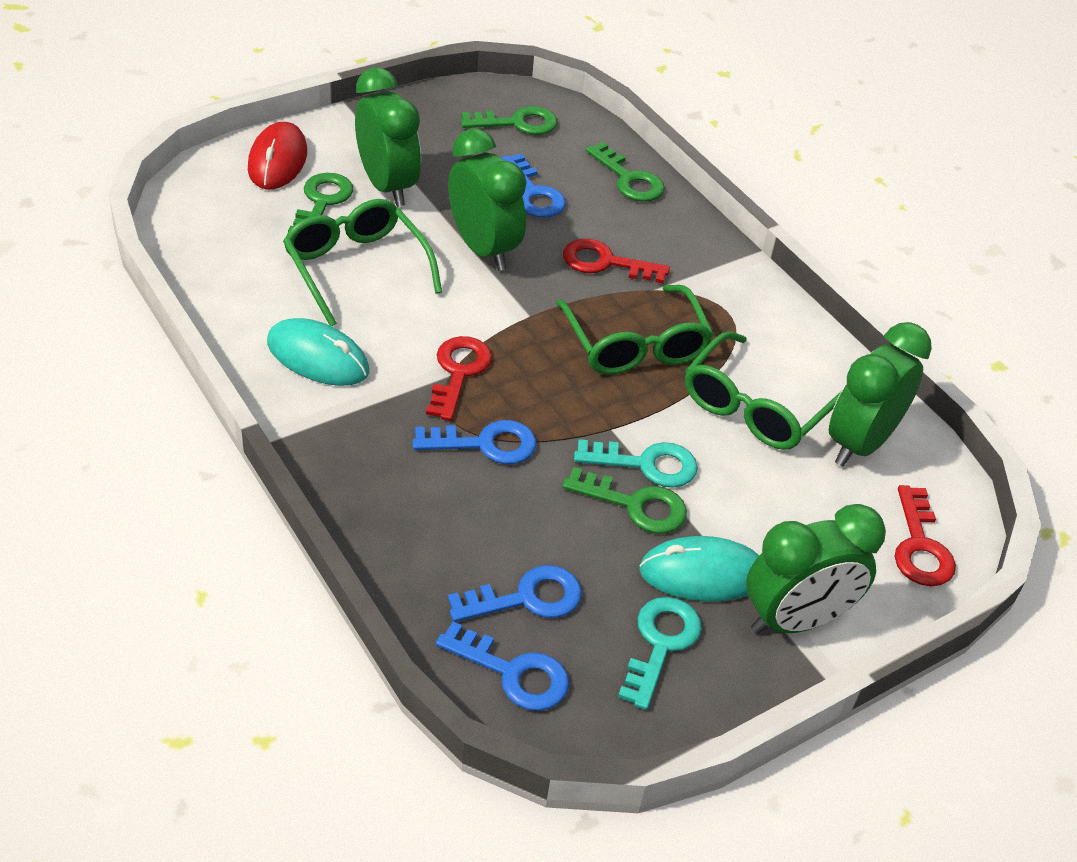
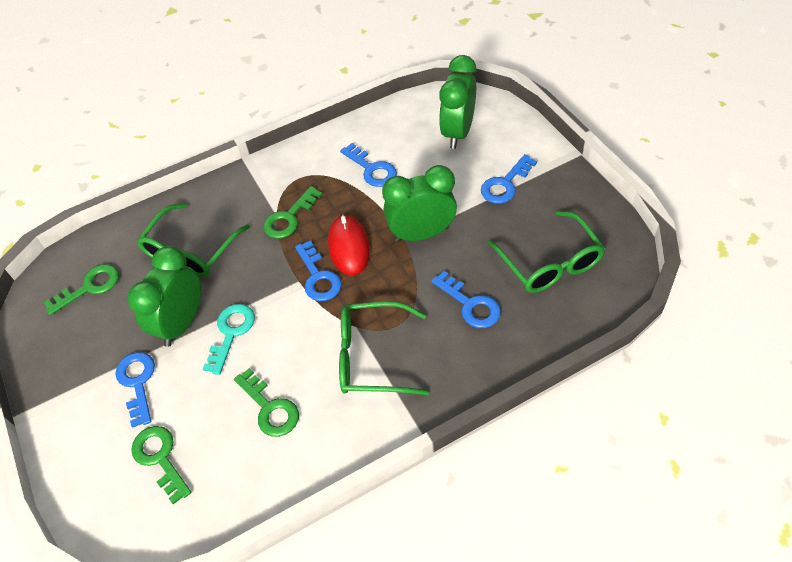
blue key: 4 -> 5
green clock: 4 -> 3
red key: 3 -> 0
turquoise key: 2 -> 1
turquoise mouse: 2 -> 0

